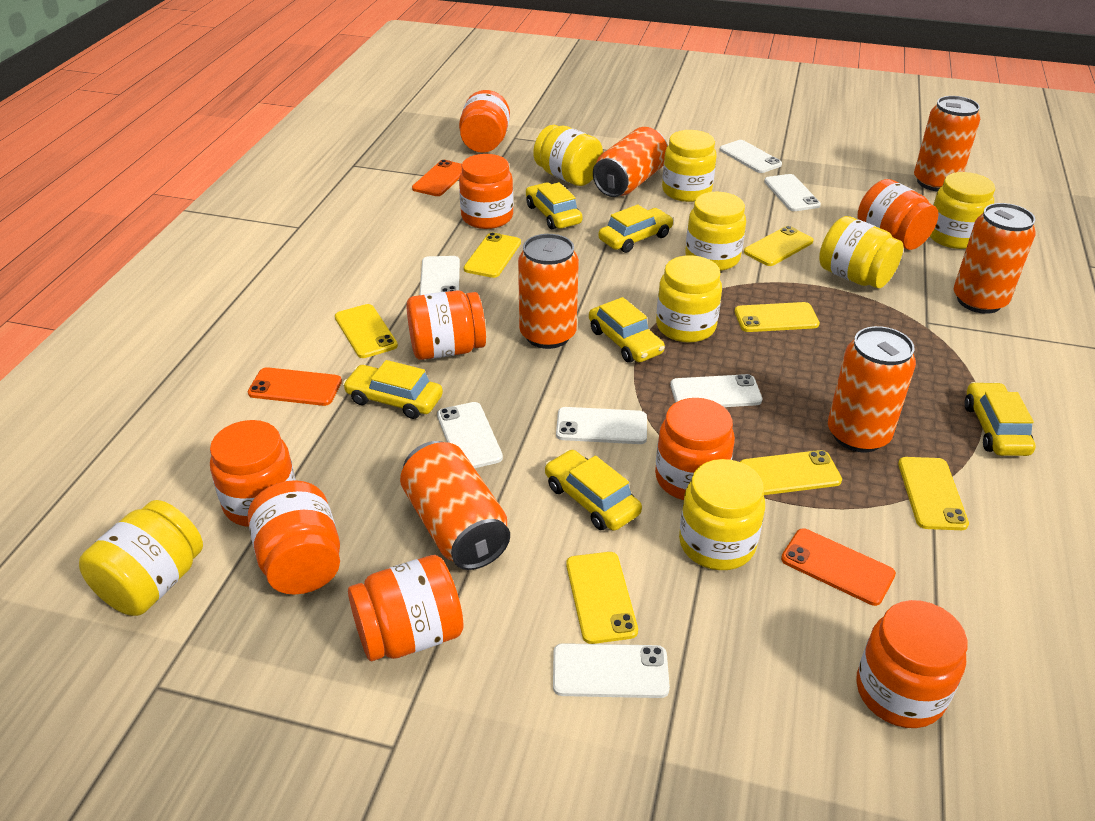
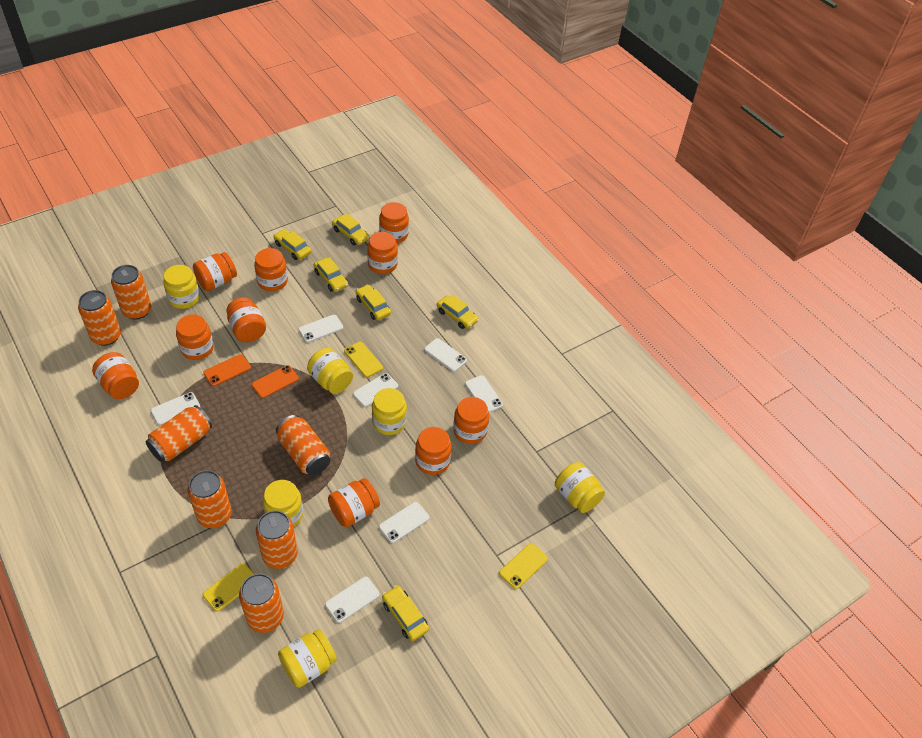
orange can: 6 -> 7
orange jar: 9 -> 10
orange phone: 3 -> 2
yellow jar: 8 -> 6
yellow phone: 7 -> 3

